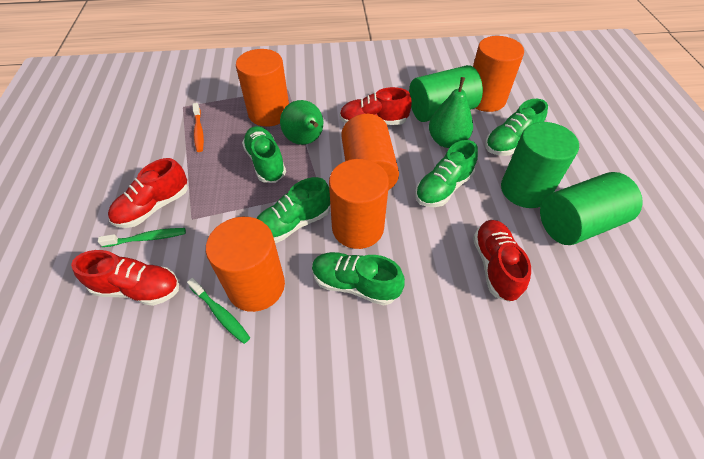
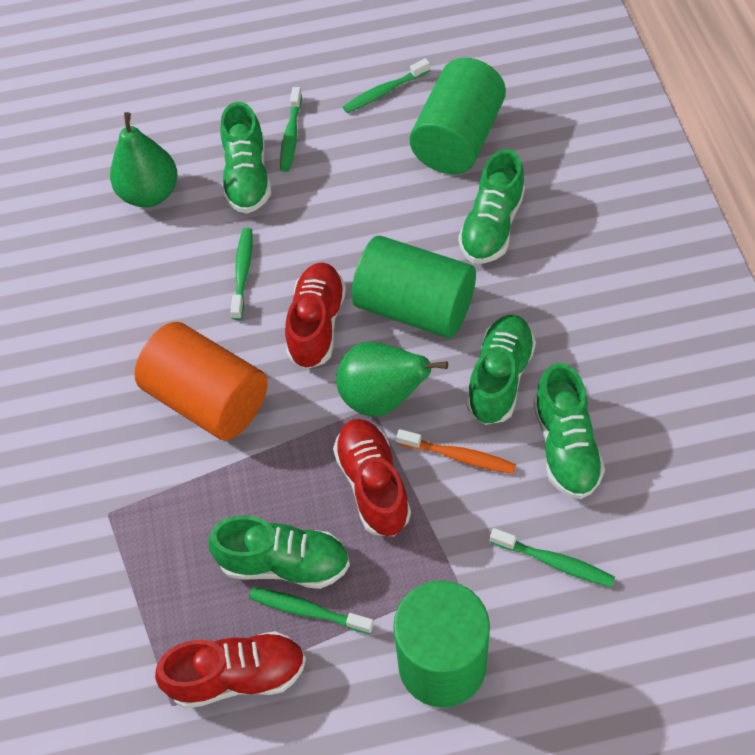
green toothbrush: 2 -> 5
orange cylinder: 5 -> 1
red shoe: 4 -> 3

